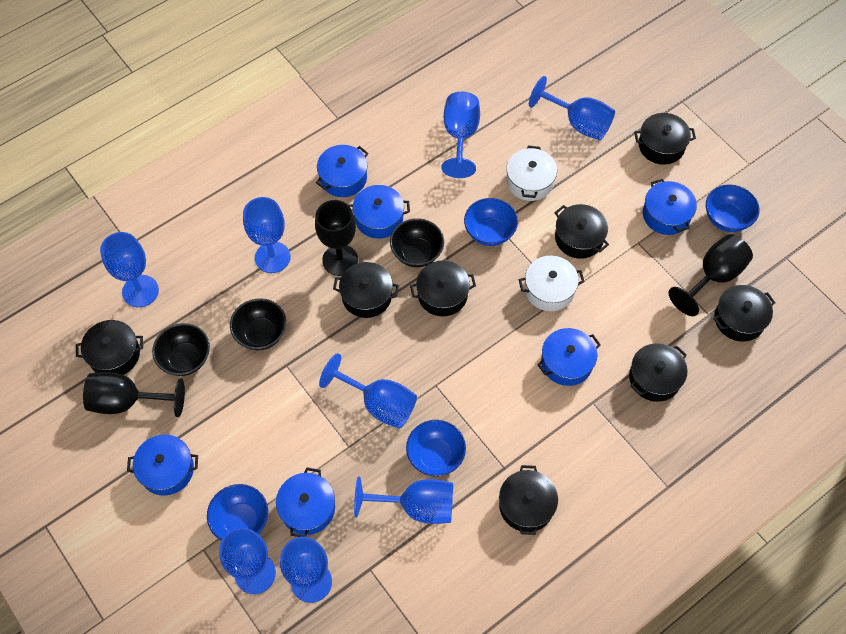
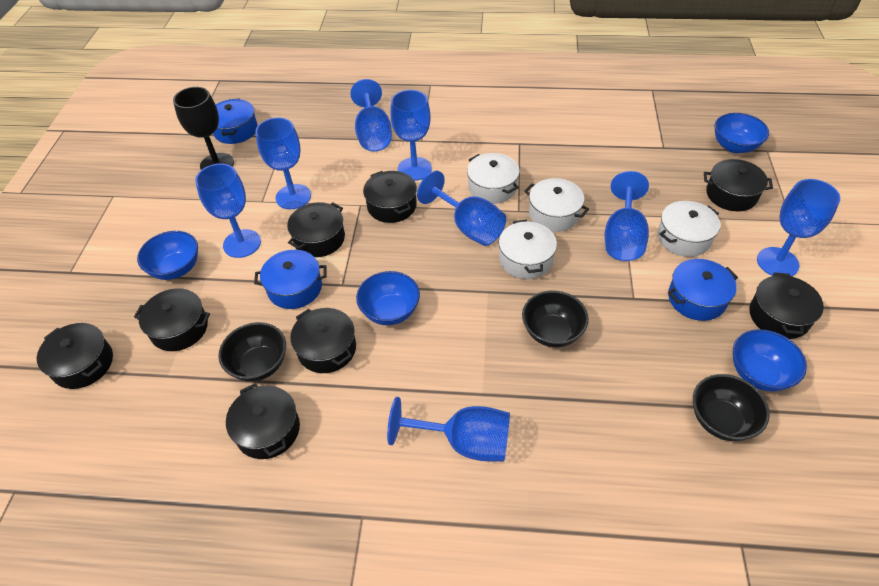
black goblet: 3 -> 1
blue pot: 6 -> 3
white pot: 2 -> 4

